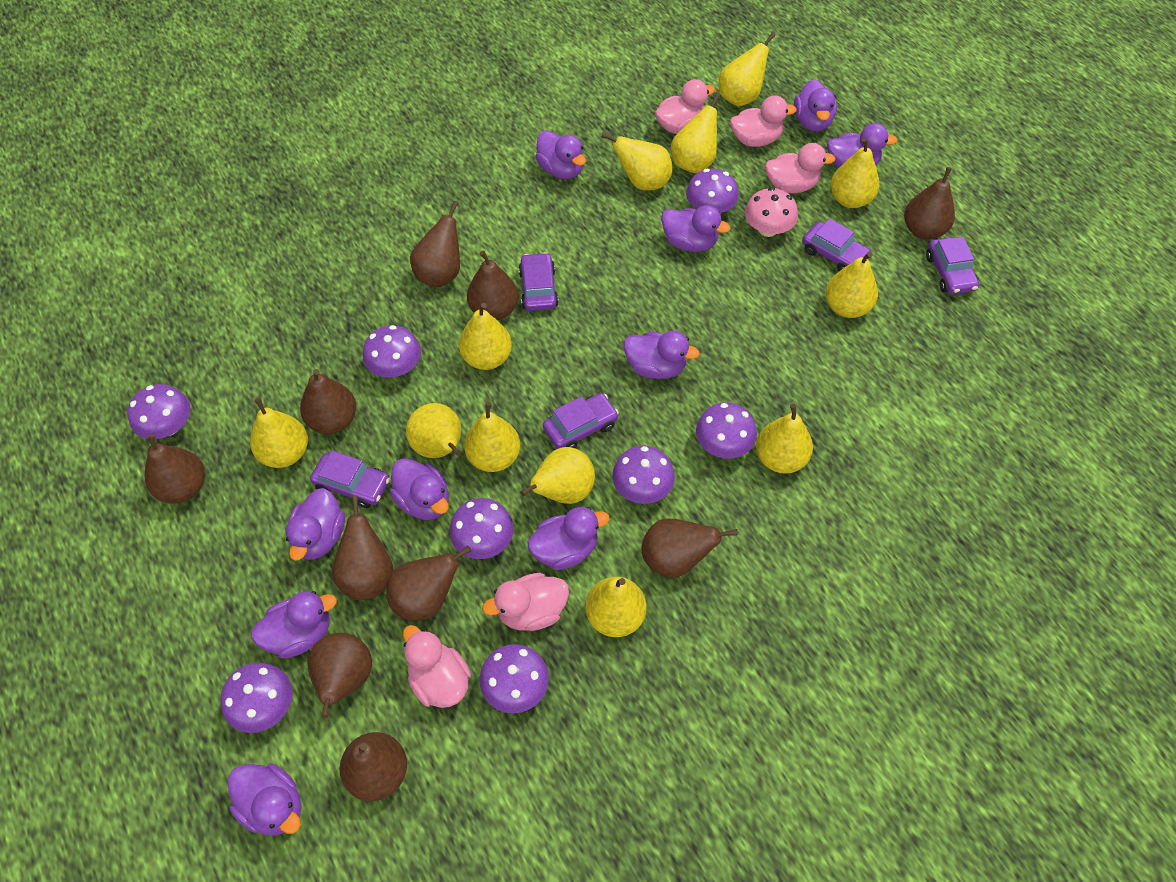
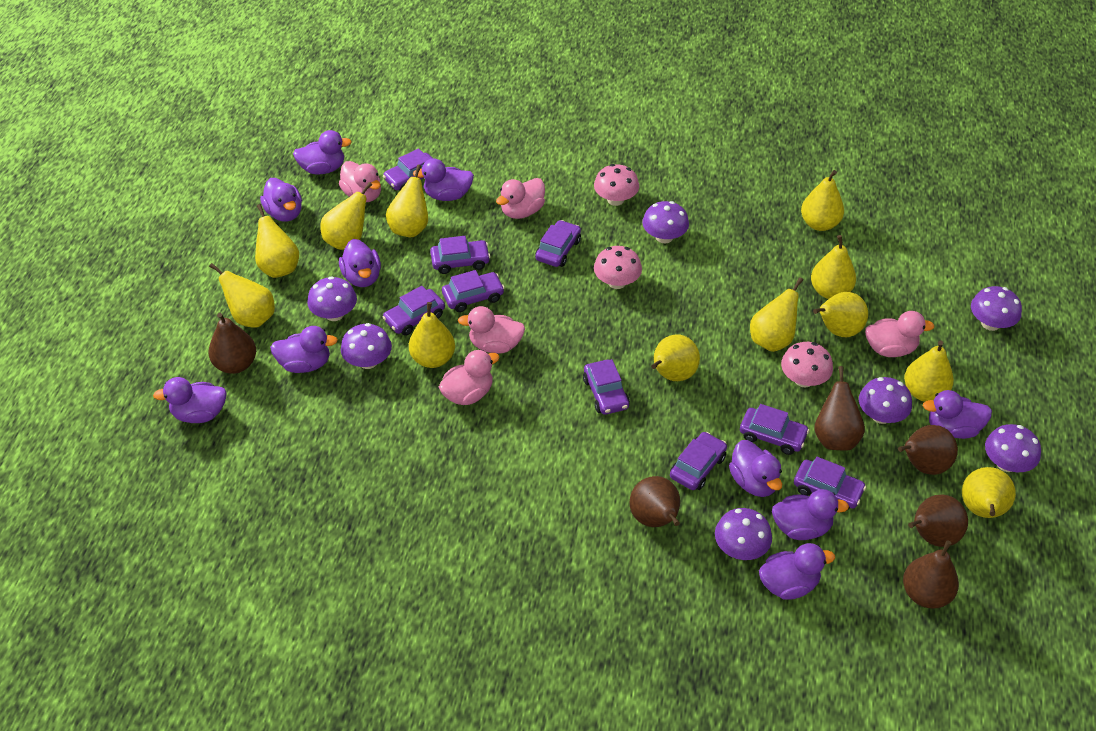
brown pear: 10 -> 6
pink mushroom: 1 -> 3
purple car: 5 -> 9
purple mushroom: 8 -> 7

